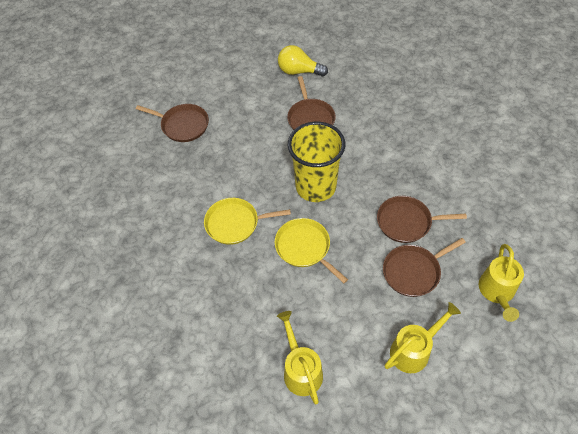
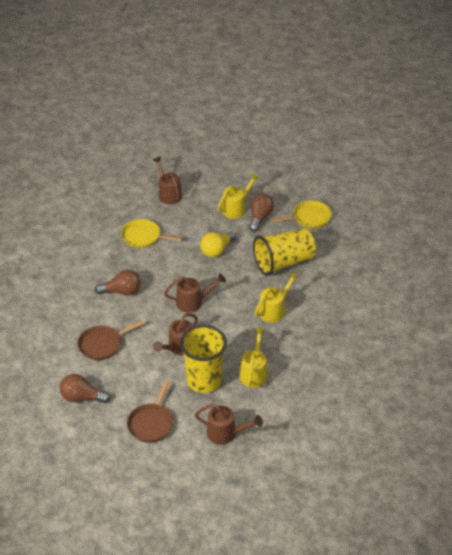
brown light bulb: 0 -> 3
brown pan: 4 -> 2
brown watering can: 0 -> 4
yellow cup: 1 -> 2

